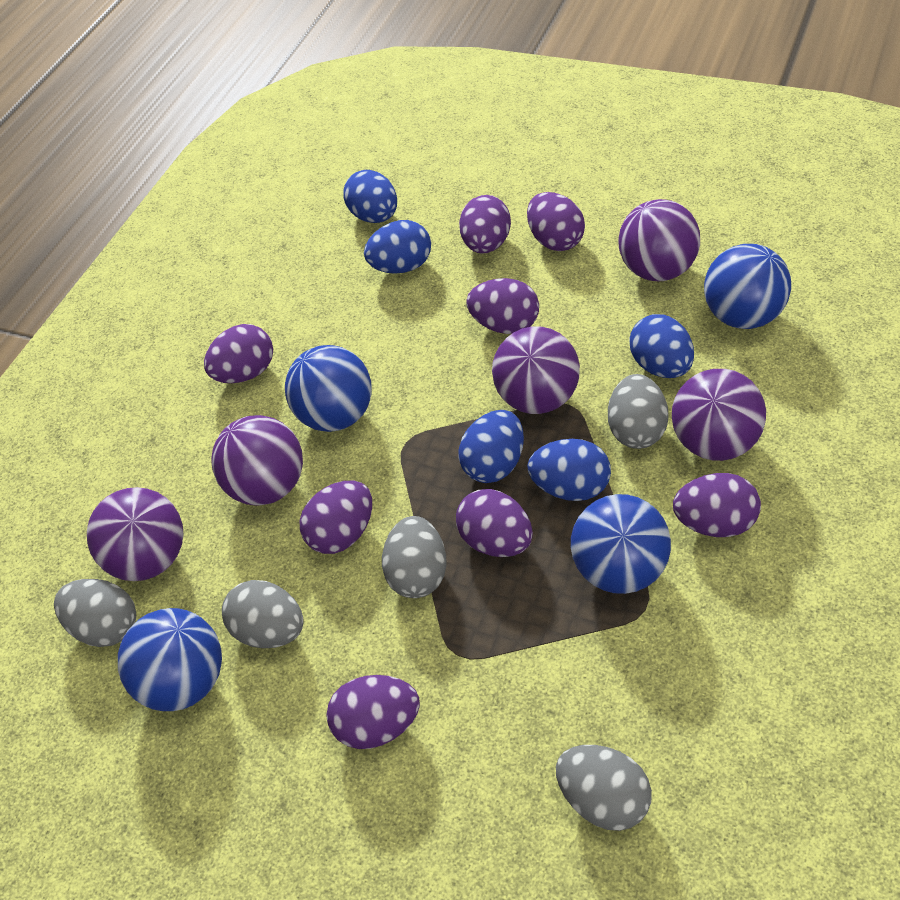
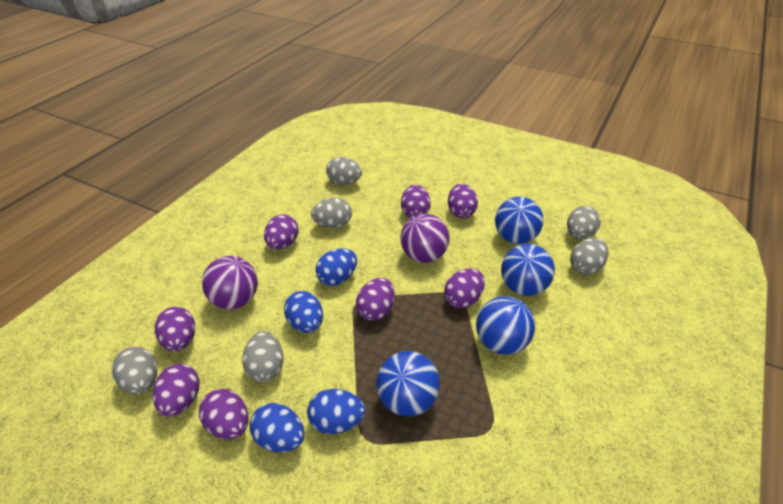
blue egg: 5 -> 4
grey egg: 5 -> 6
purple ball: 5 -> 2

